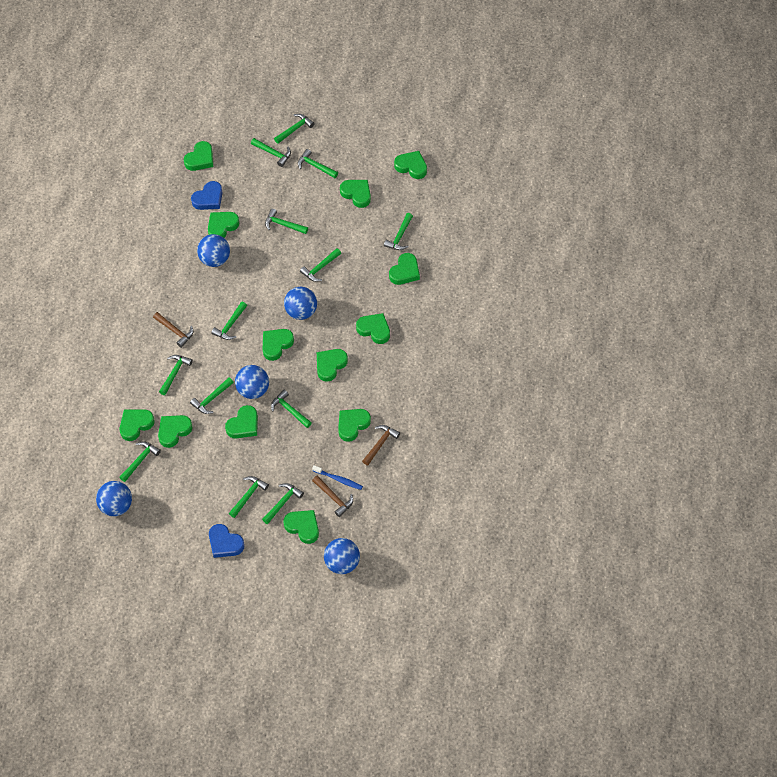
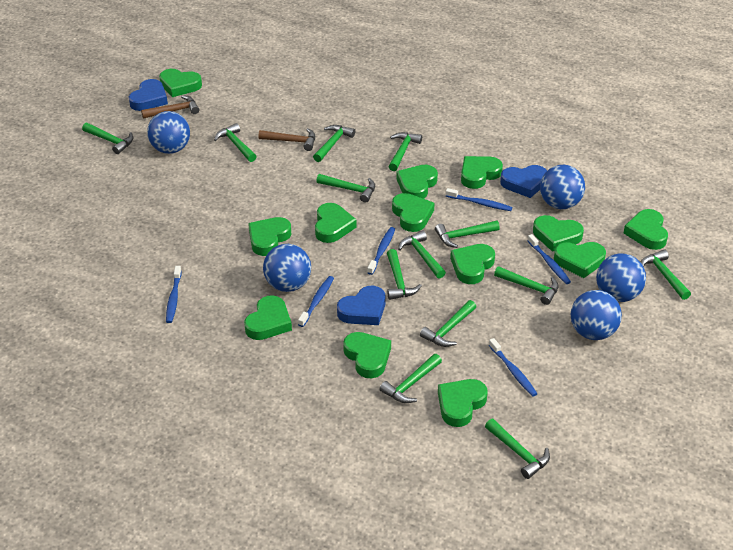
blue heart: 2 -> 3
blue toothbrush: 1 -> 6
brown hammer: 3 -> 2

